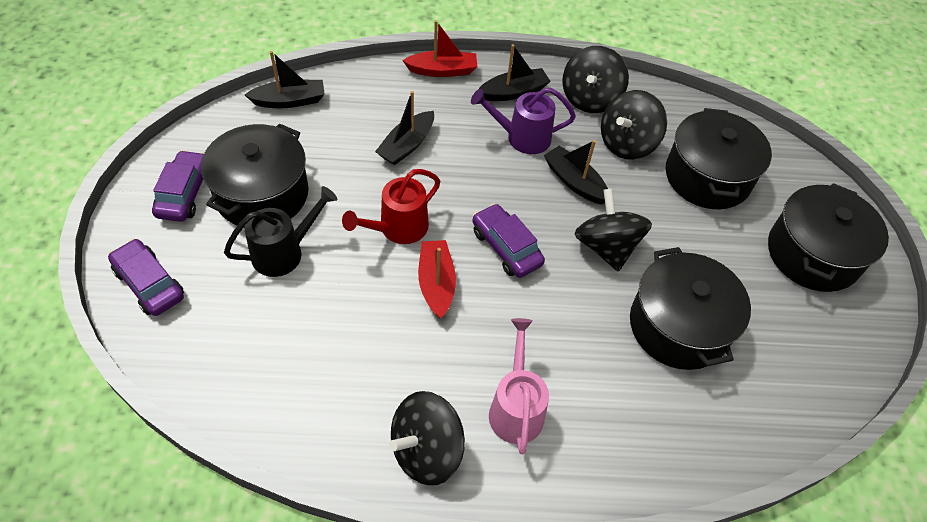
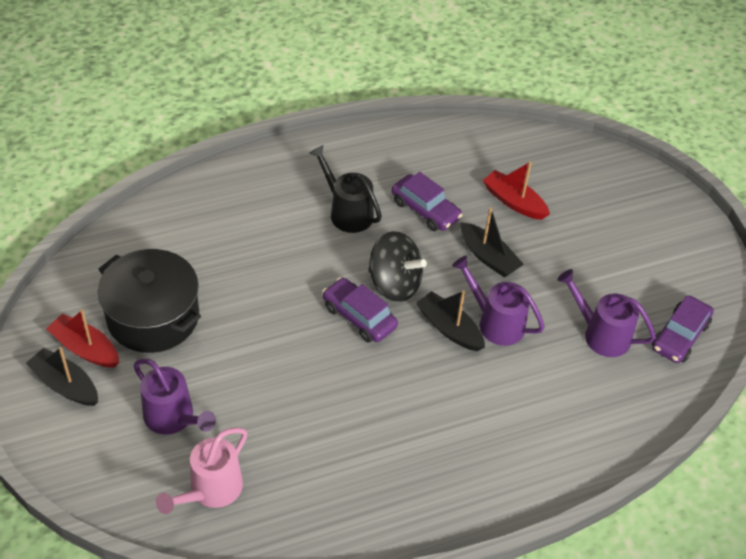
black boat: 4 -> 3
black pot: 4 -> 1
black spinning top: 4 -> 1
purple watering can: 1 -> 3
red watering can: 1 -> 0

